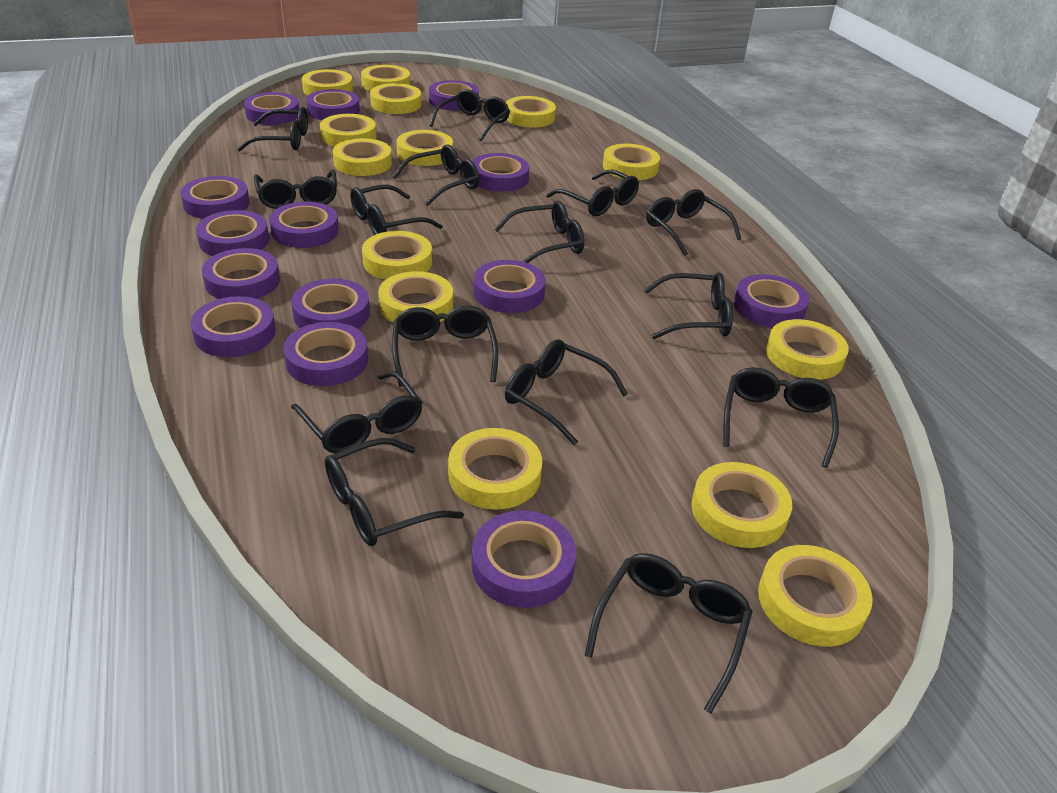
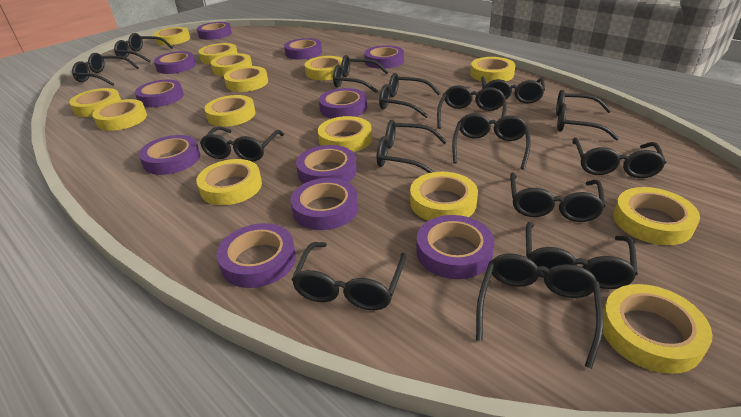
purple tape: 14 -> 11

